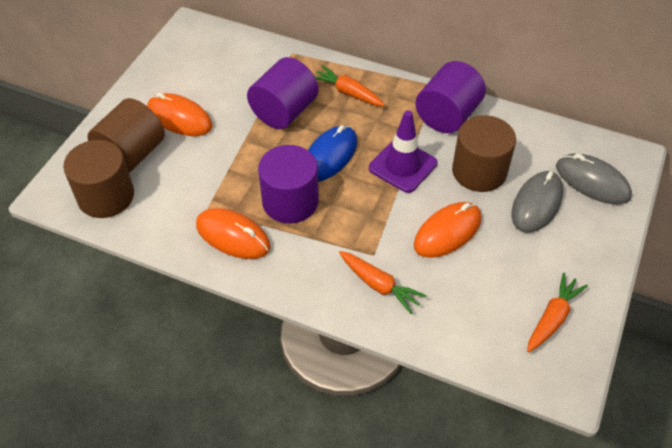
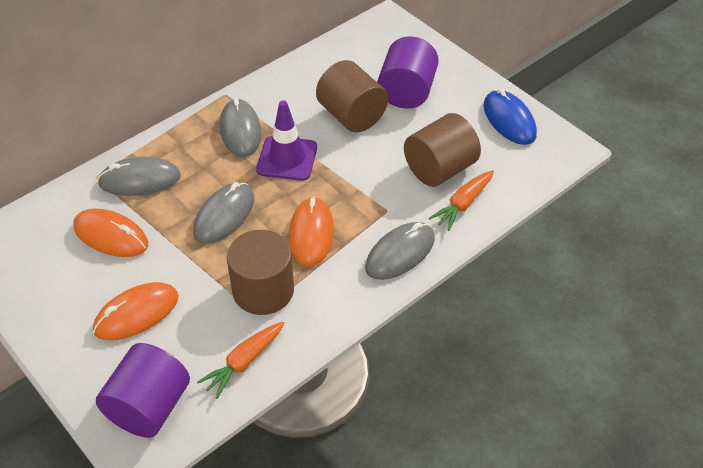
grey mouse: 2 -> 4
orange carrot: 3 -> 2
purple cylinder: 3 -> 2

